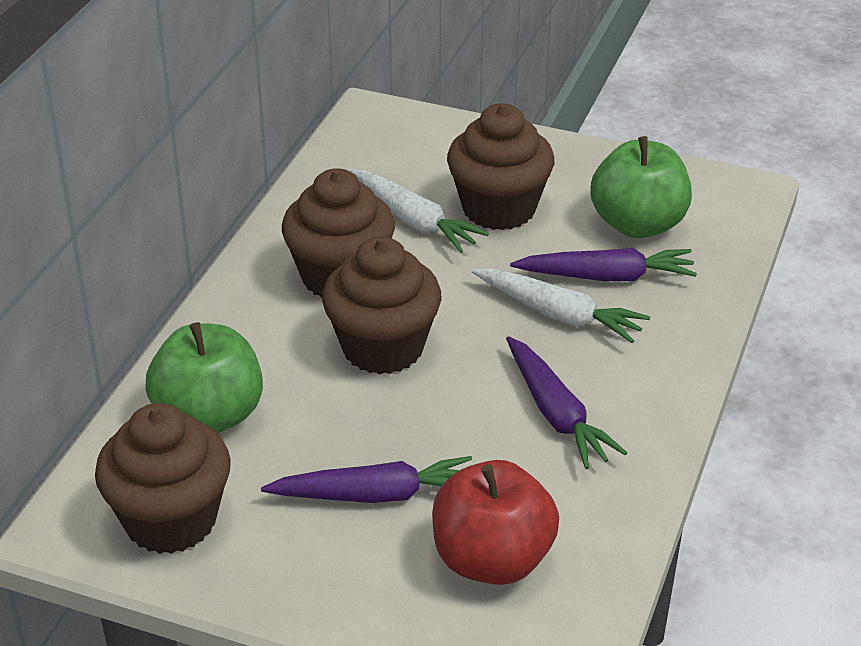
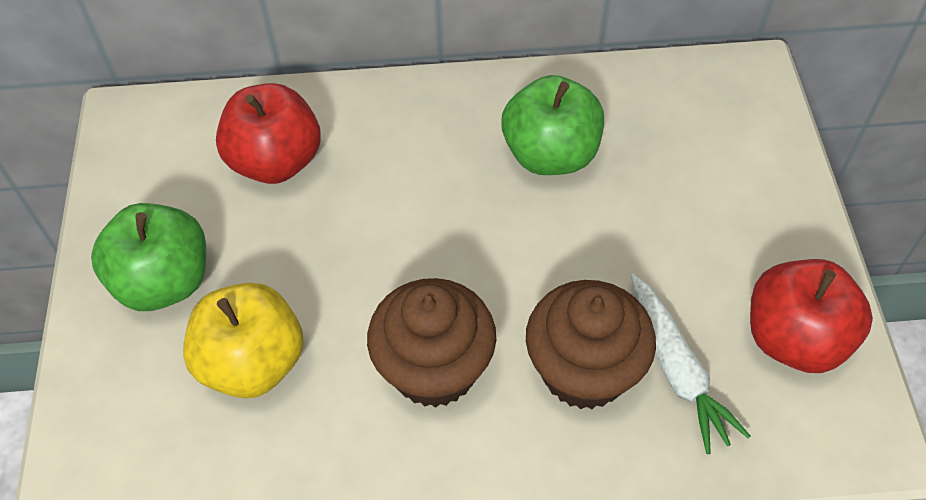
brown cupcake: 4 -> 2
purple carrot: 3 -> 0
red apple: 1 -> 2
white carrot: 2 -> 1
yellow apple: 0 -> 1

